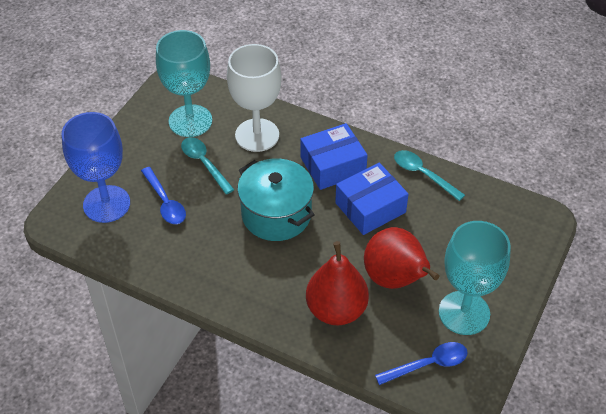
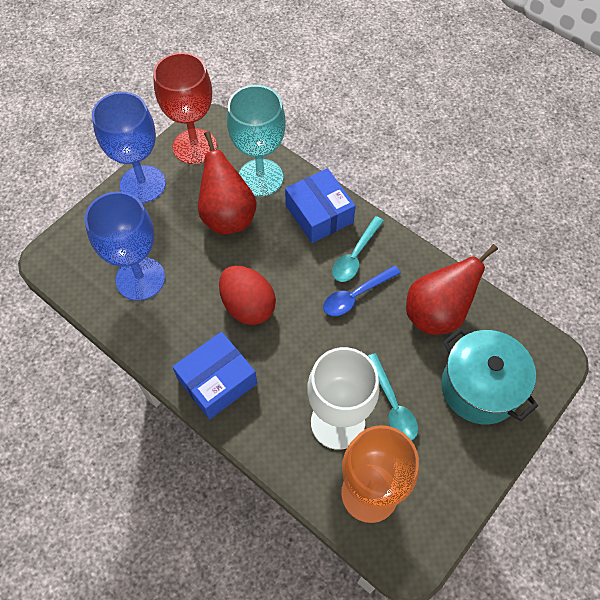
blue goblet: 1 -> 2
blue spoon: 2 -> 1
orange goblet: 0 -> 1
red egg: 0 -> 1
red goblet: 0 -> 1
turquoise goblet: 2 -> 1

